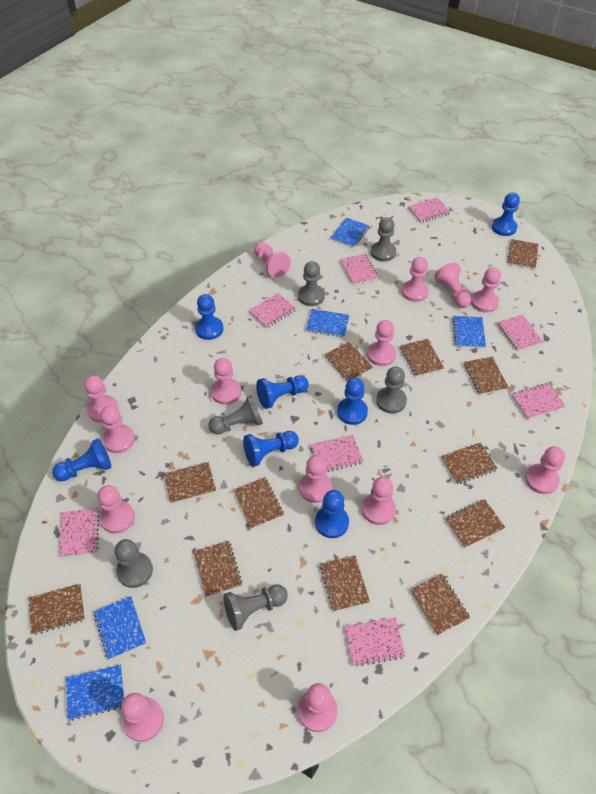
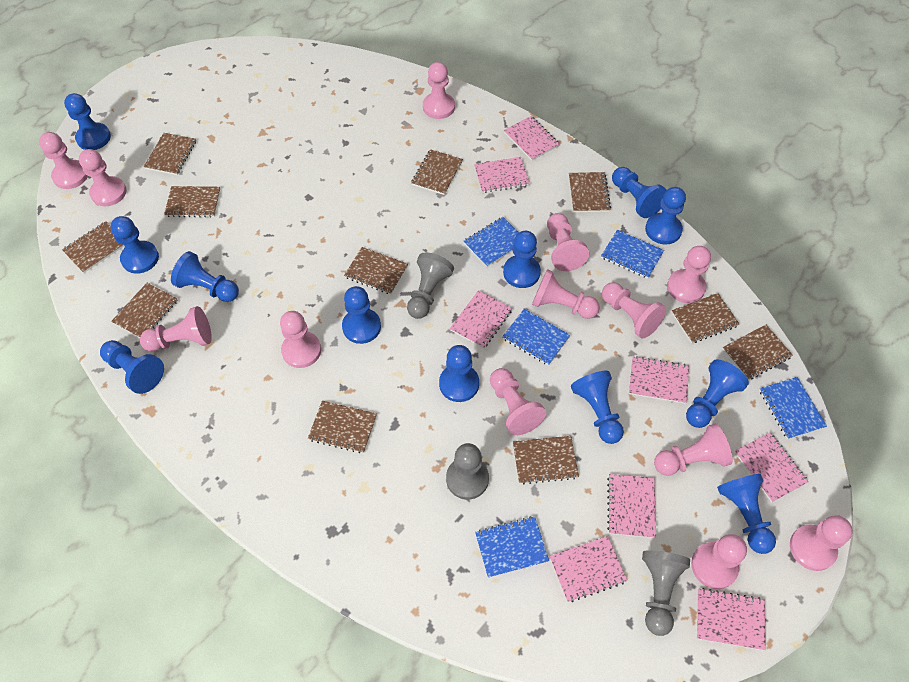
blue pawn: 7 -> 12
brown notebook: 12 -> 11
grey pawn: 6 -> 3
pink pawn: 14 -> 13

